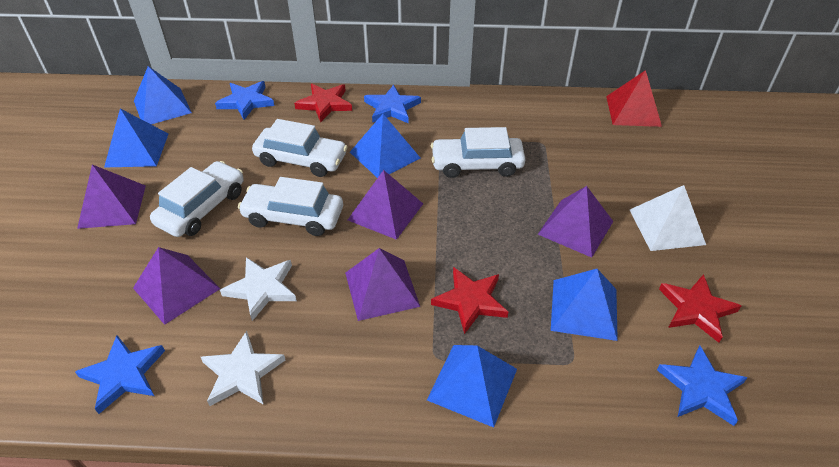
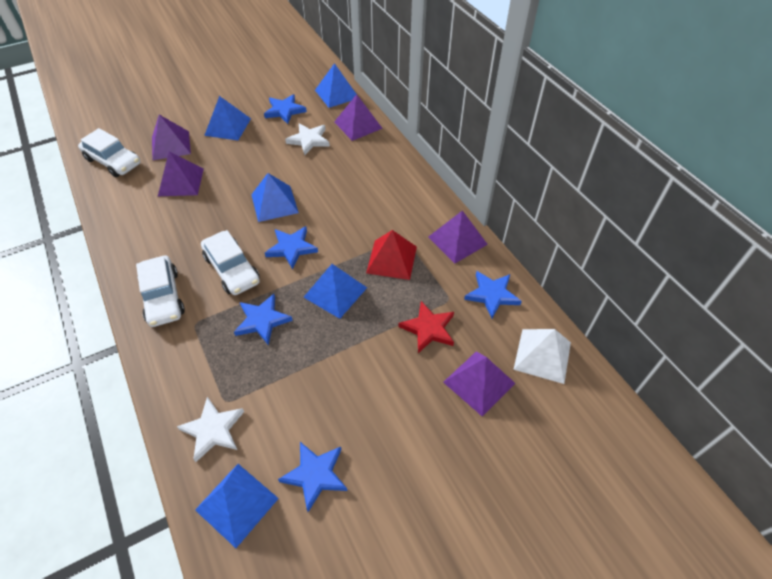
blue star: 4 -> 5
red star: 3 -> 1
white car: 4 -> 3

